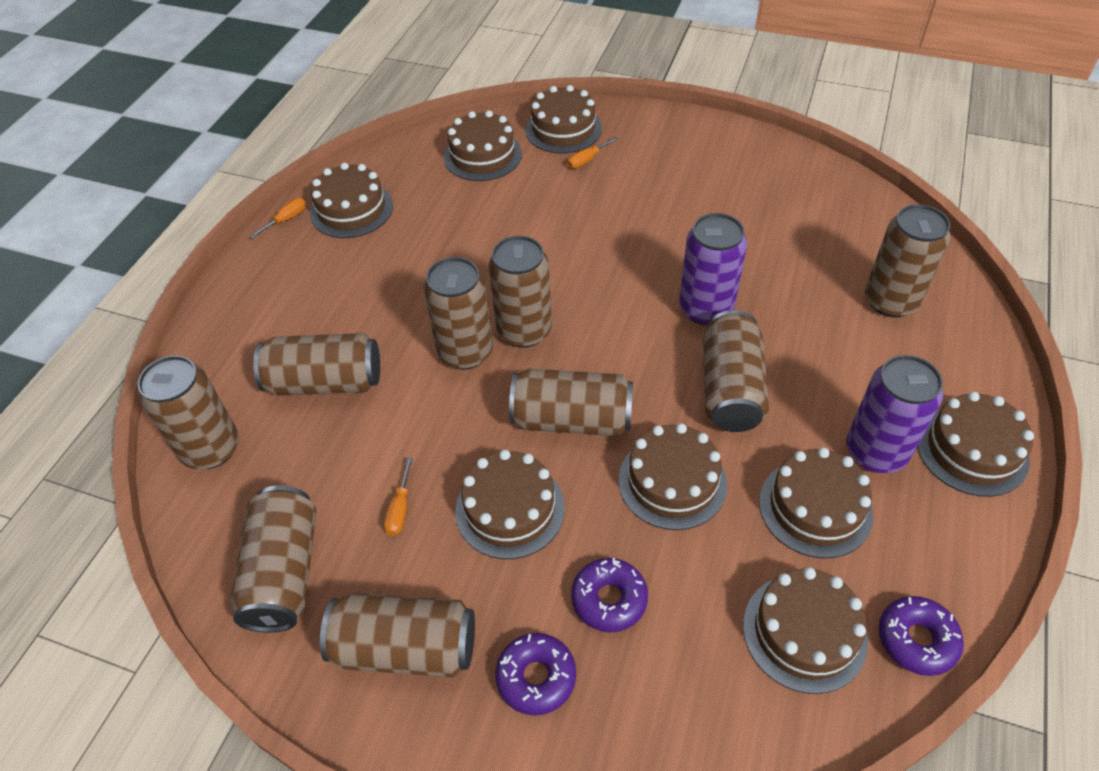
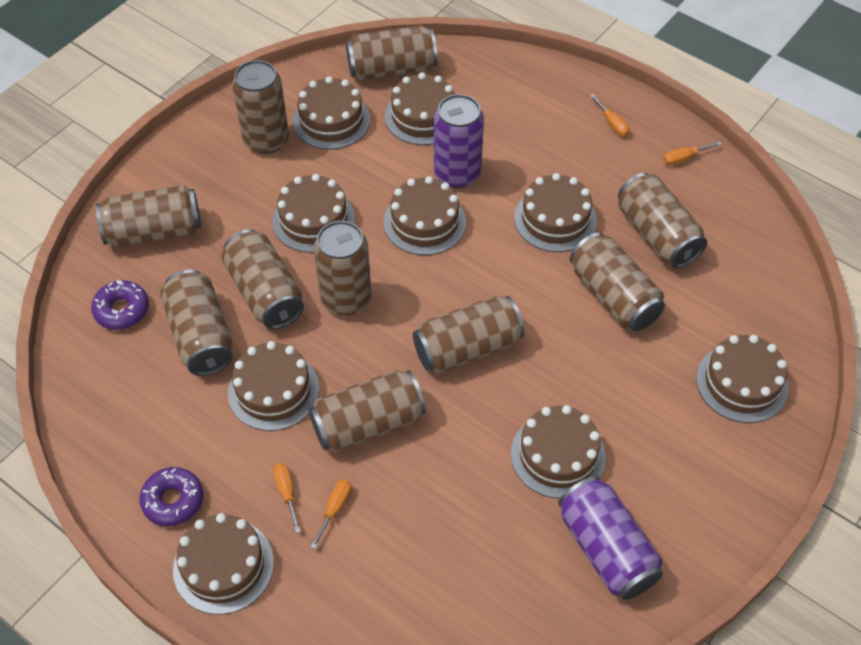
brown cake: 8 -> 9
brown can: 9 -> 10
orange screwdriver: 3 -> 4
purple donut: 3 -> 2

